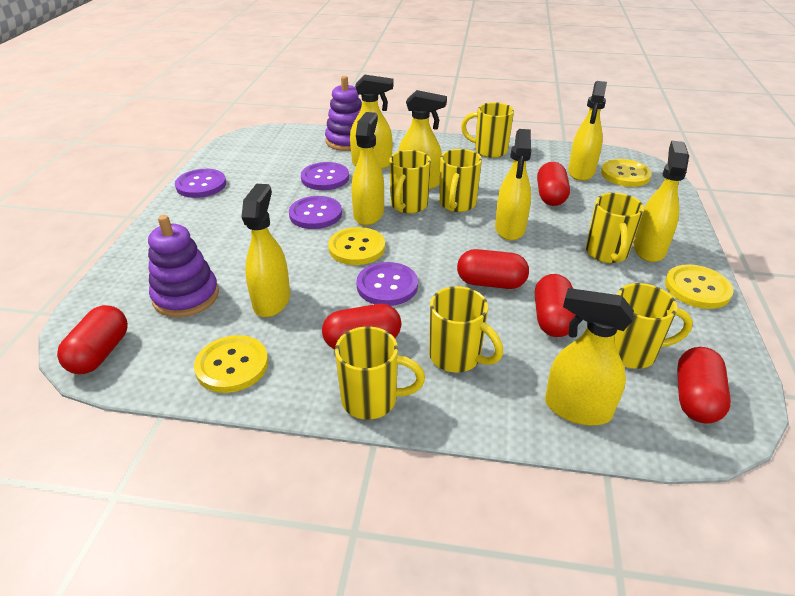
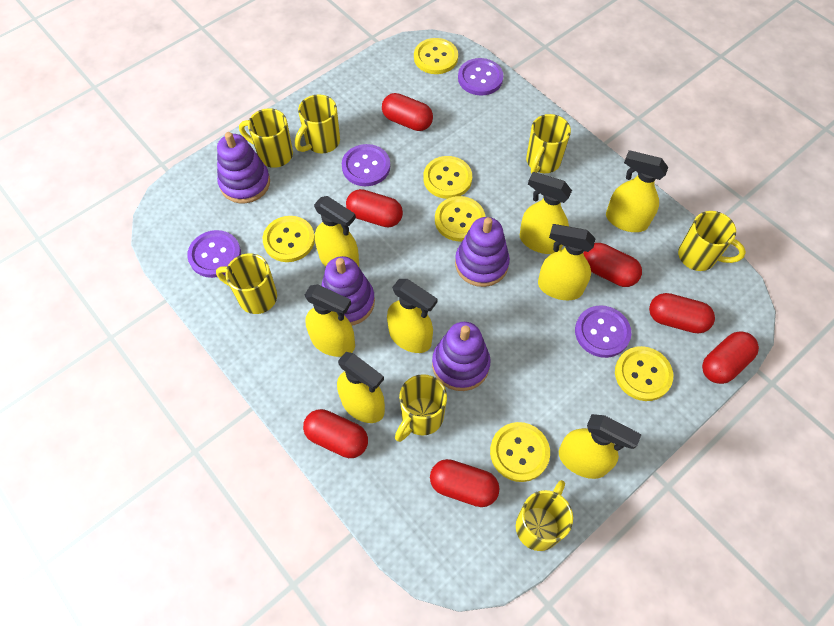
purple stacking toy: 2 -> 4
red capsule: 6 -> 7
yellow button: 4 -> 6

